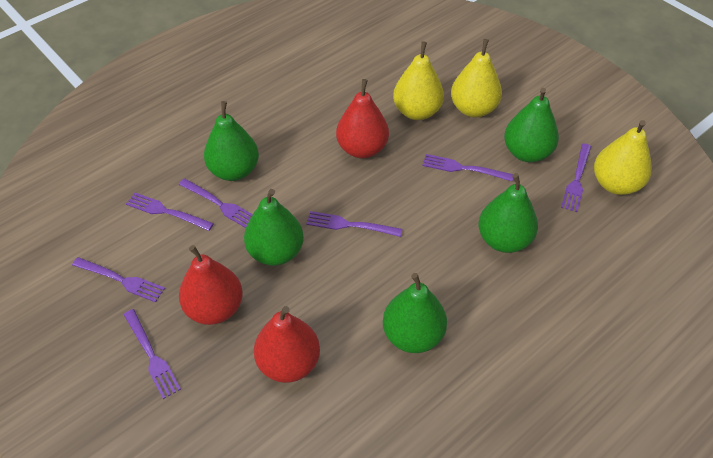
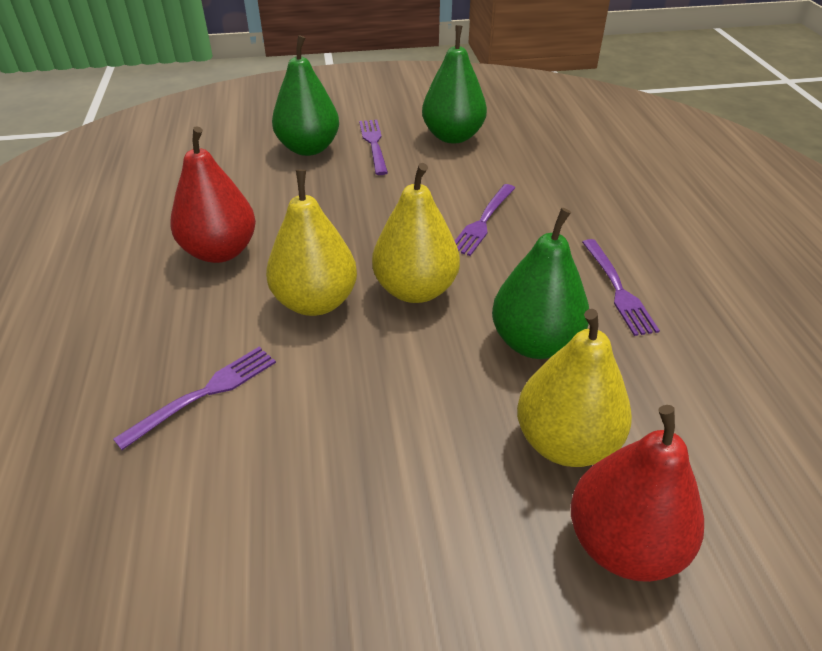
green pear: 5 -> 3
purple fork: 7 -> 4
red pear: 3 -> 2

